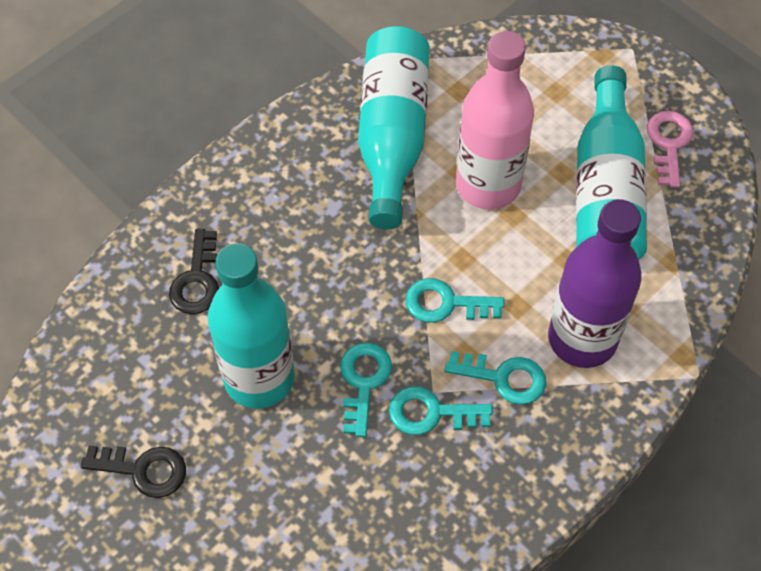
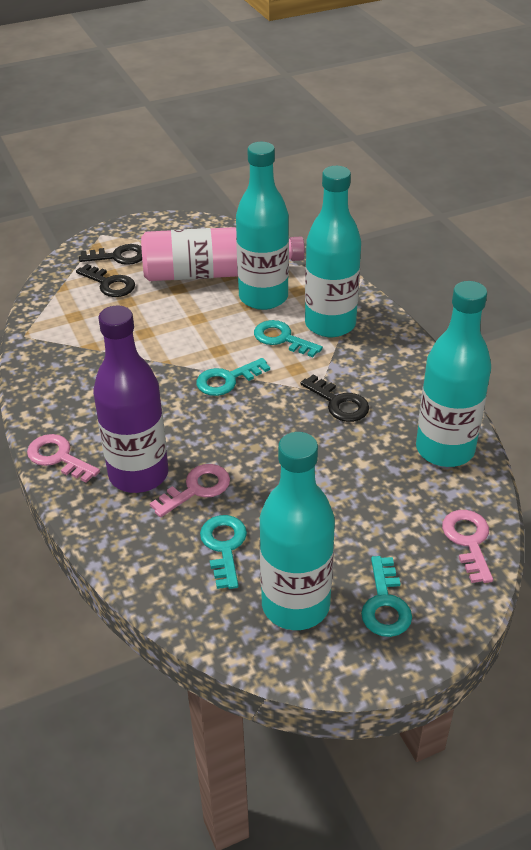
black key: 2 -> 3
pink key: 1 -> 3
turquoise bottle: 3 -> 4

